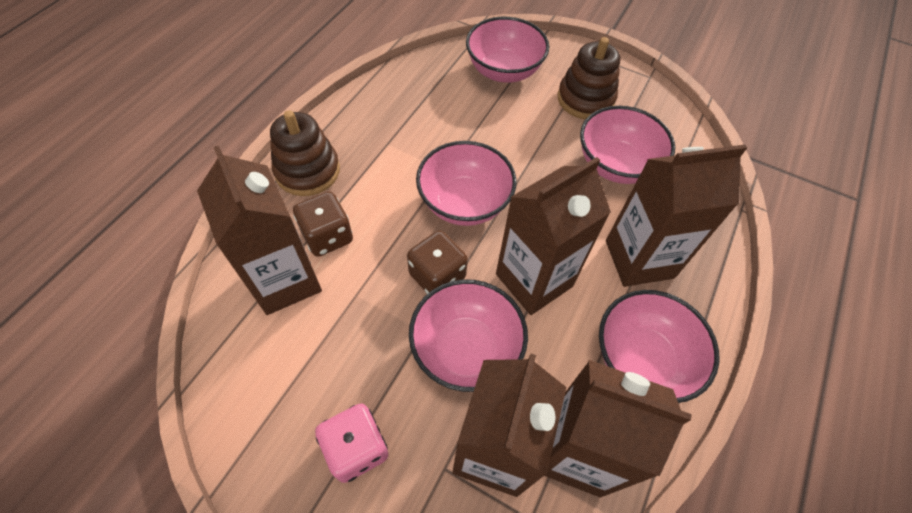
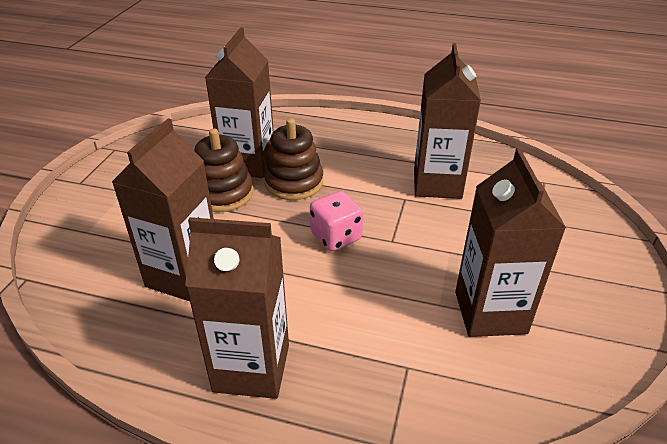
brown dice: 2 -> 0
pink bowl: 5 -> 0

